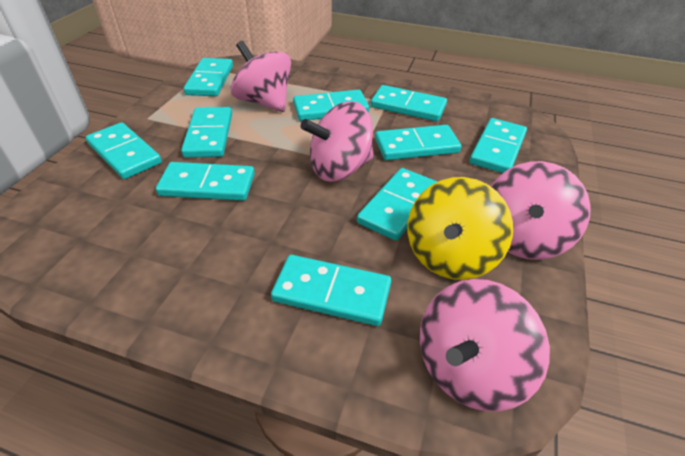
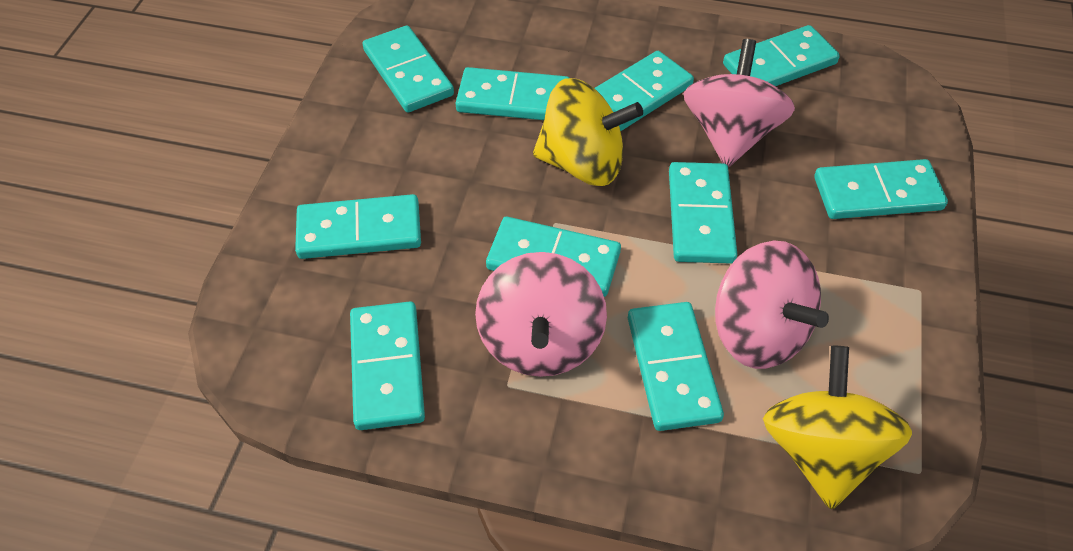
pink spinning top: 4 -> 3
yellow spinning top: 1 -> 2

